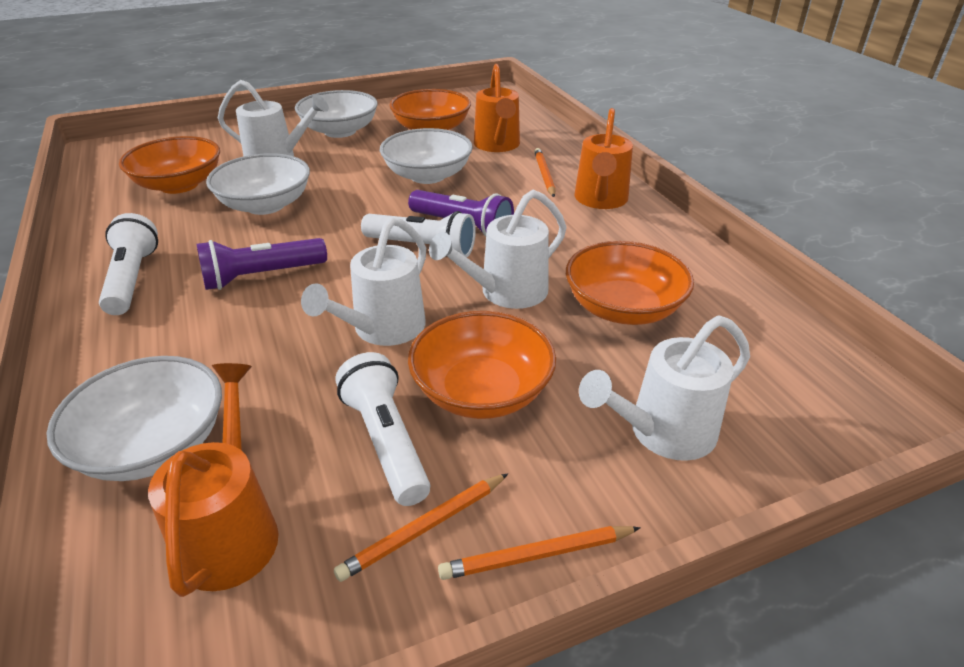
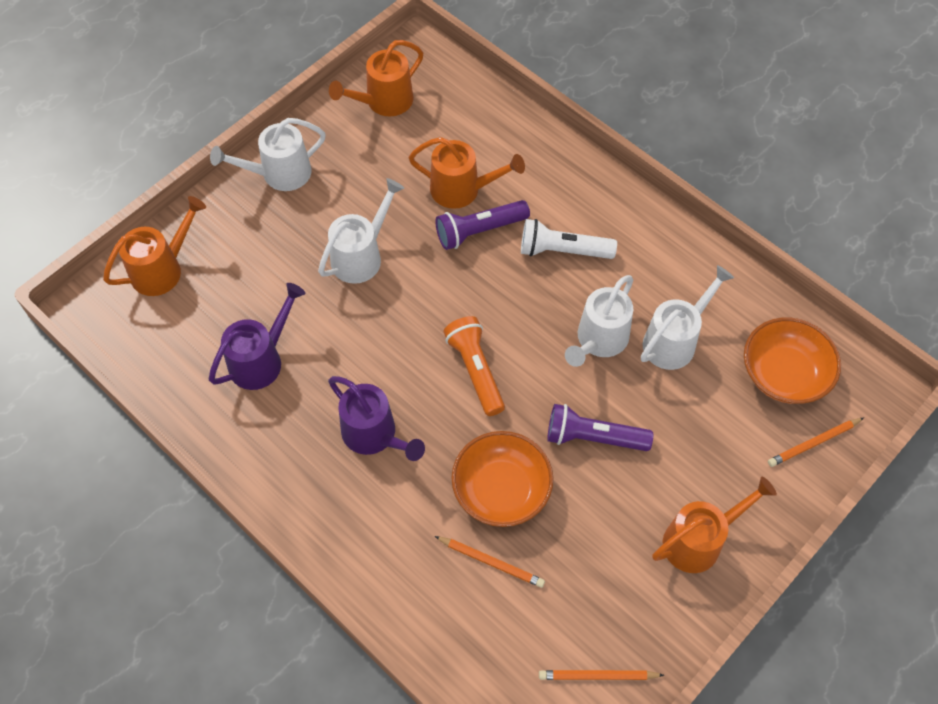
orange bowl: 4 -> 2
orange flashlight: 0 -> 1
orange watering can: 3 -> 4
purple watering can: 0 -> 2
white bowl: 4 -> 0
white flashlight: 3 -> 1

